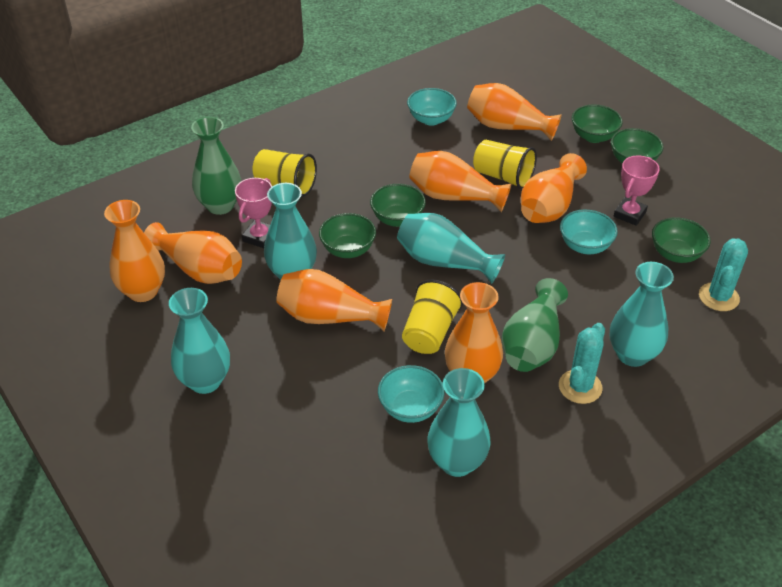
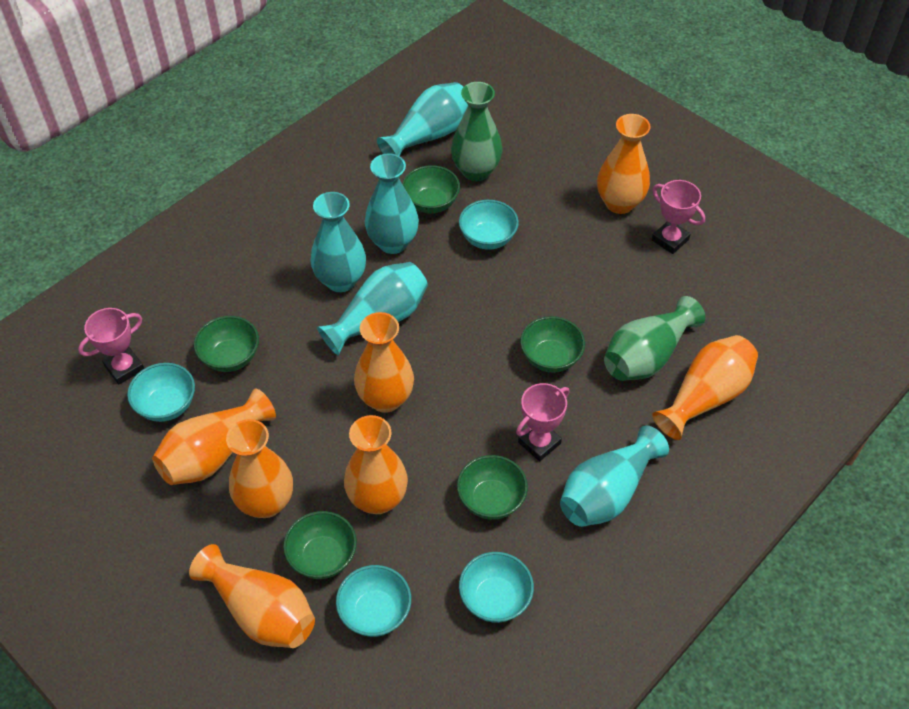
pink trophy: 2 -> 3
turquoise bowl: 3 -> 4
turquoise cactus: 2 -> 0
yellow cup: 3 -> 0

